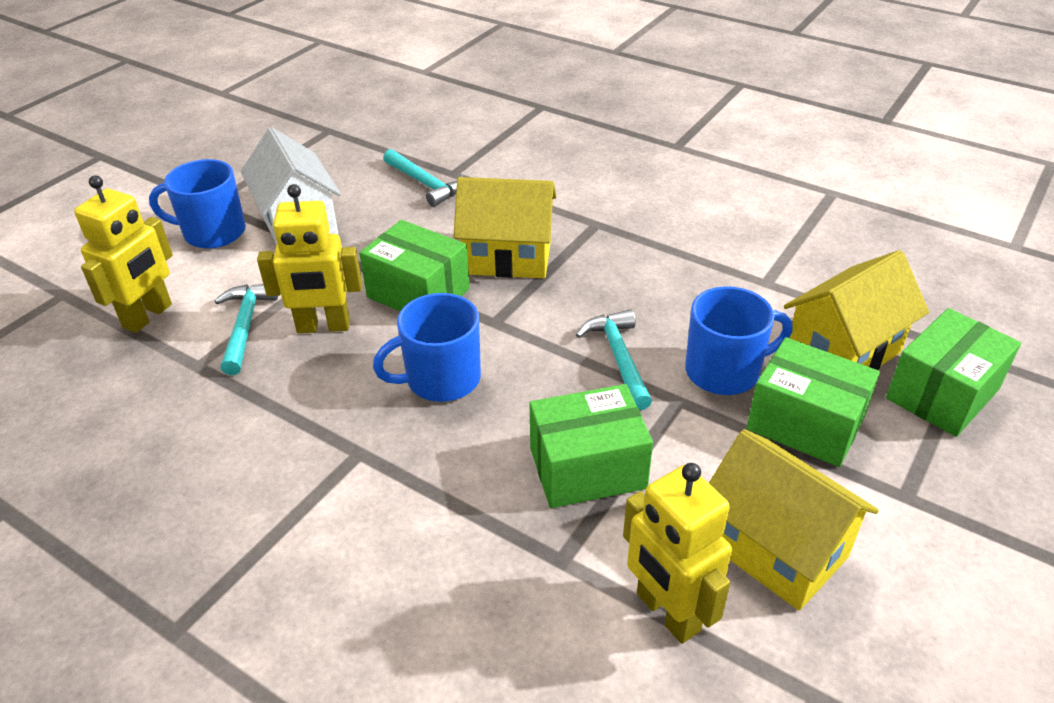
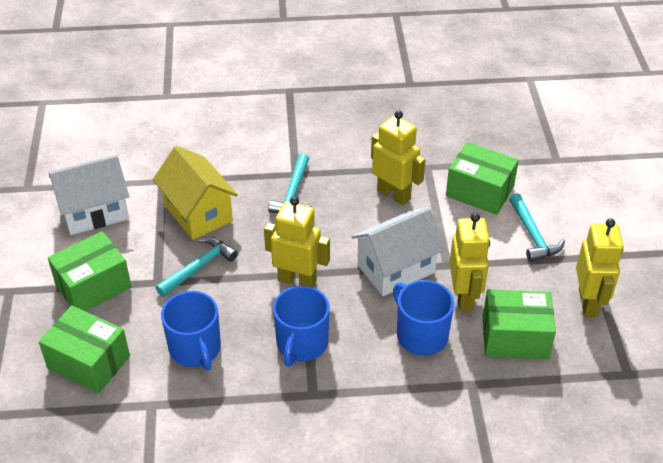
white house: 1 -> 2
yellow house: 3 -> 1
yellow robot: 3 -> 4

